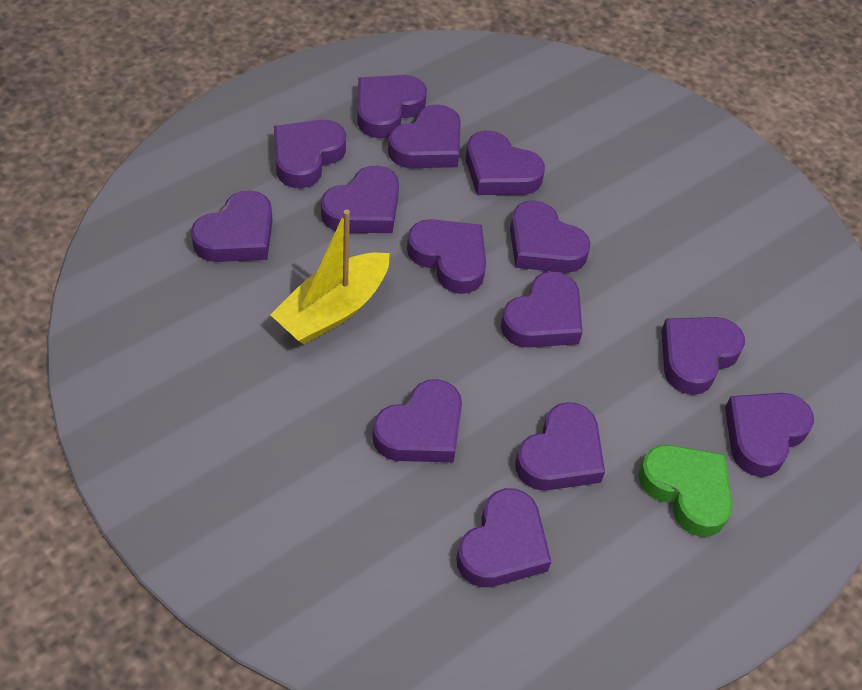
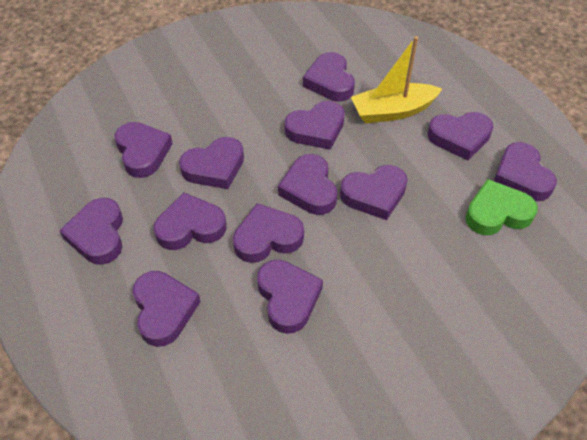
purple heart: 14 -> 13

